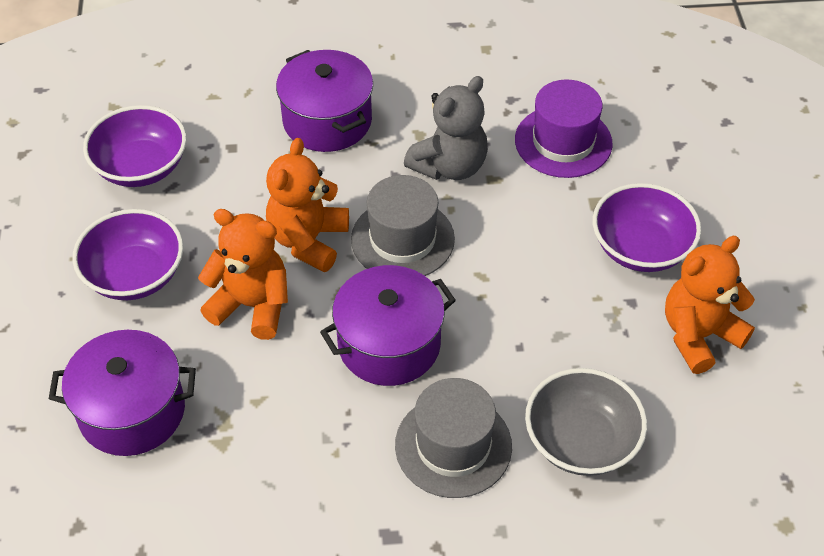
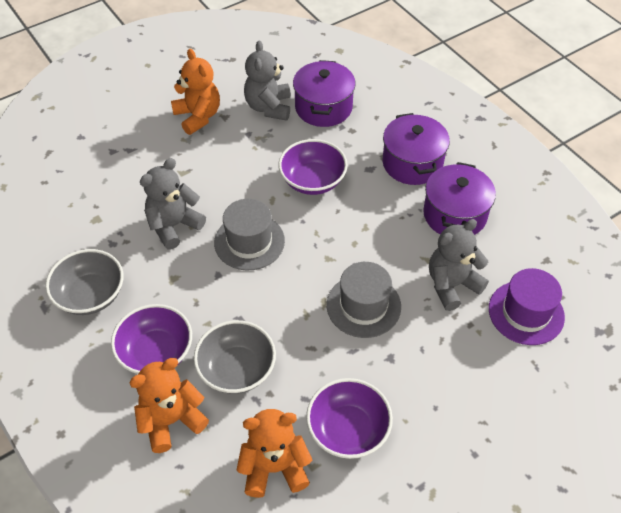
grey bowl: 1 -> 2
grey teddy bear: 1 -> 3

